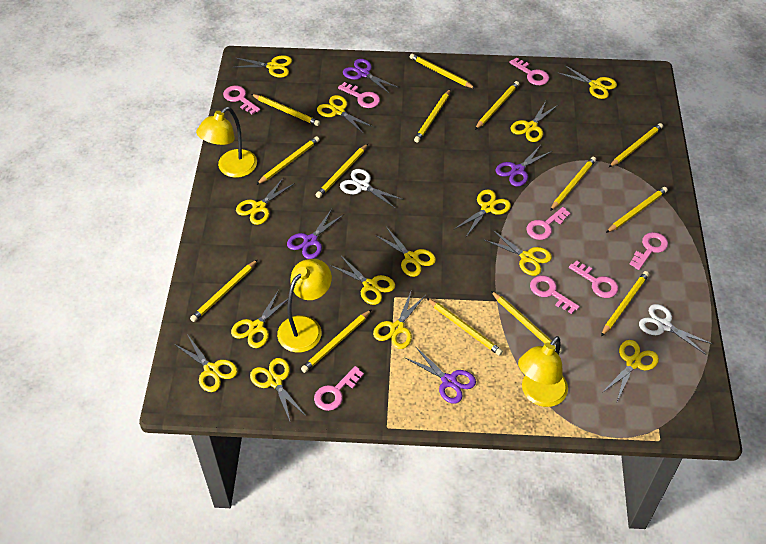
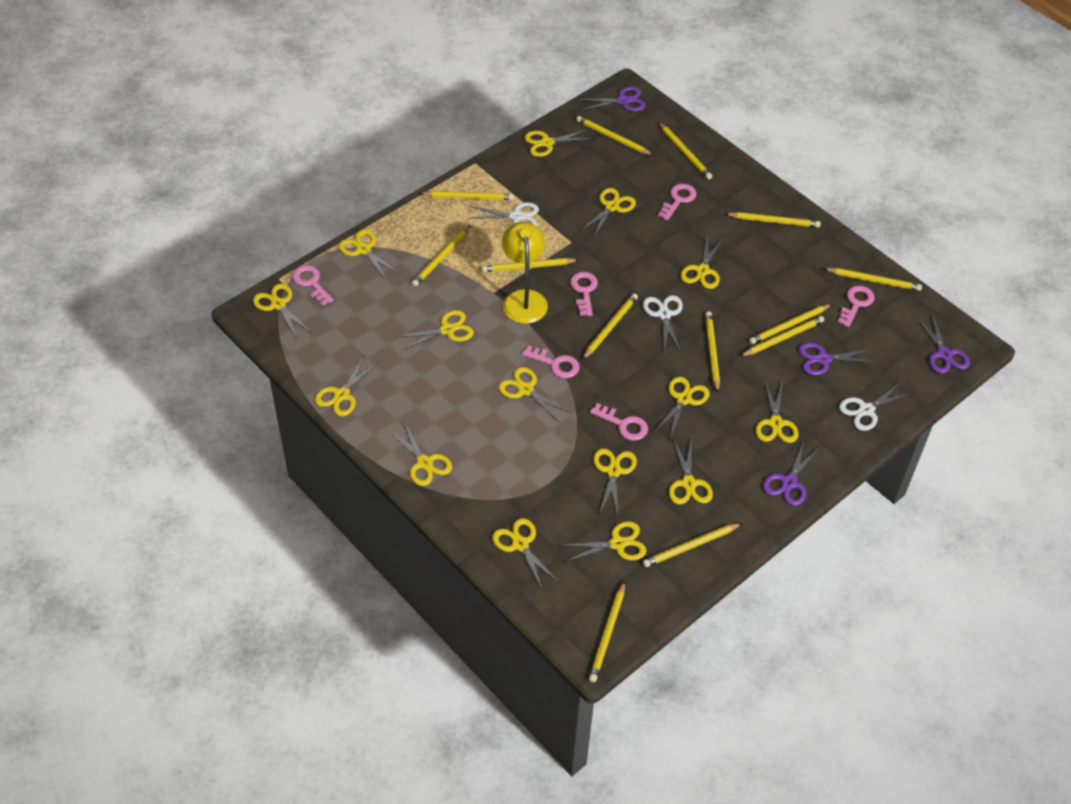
pink key: 8 -> 6
white scissors: 2 -> 3
yellow lamp: 3 -> 1
yellow pencil: 14 -> 13
yellow scissors: 14 -> 15

